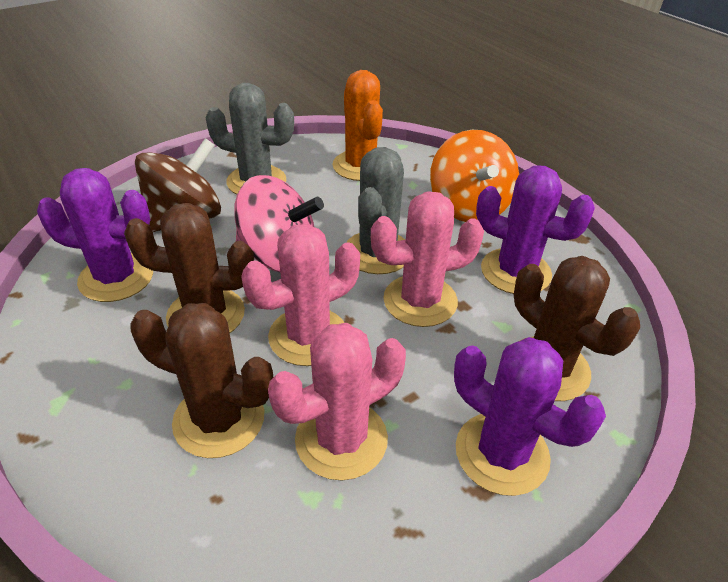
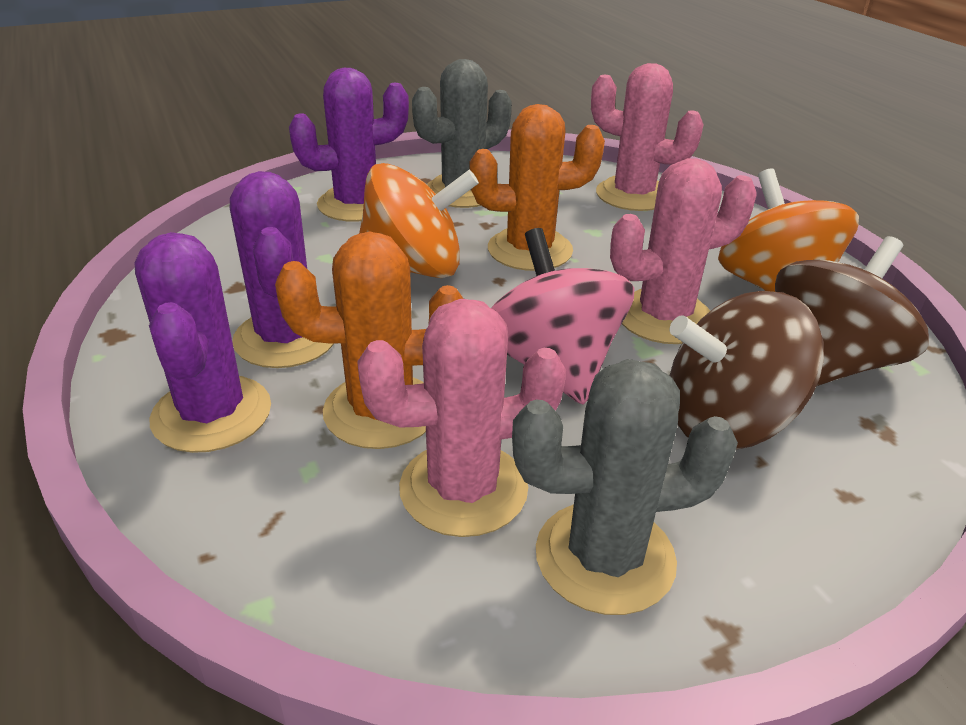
brown cactus: 3 -> 0
brown spinning top: 1 -> 2
orange cactus: 1 -> 2
orange spinning top: 1 -> 2

